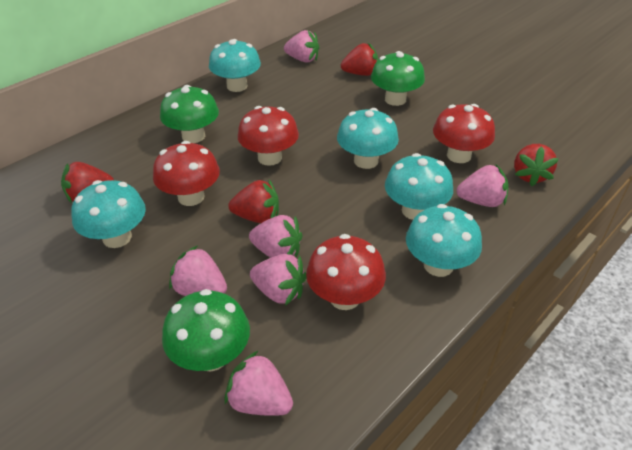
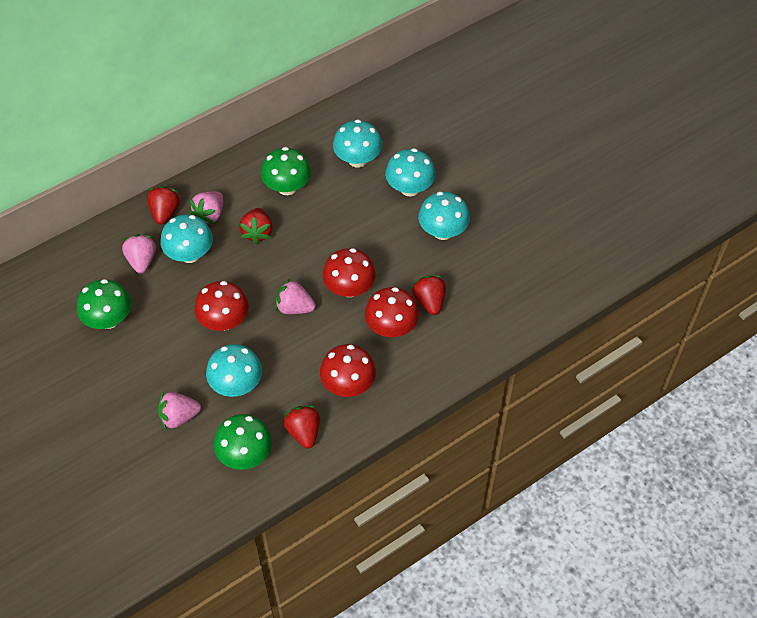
pink strawberry: 6 -> 4

